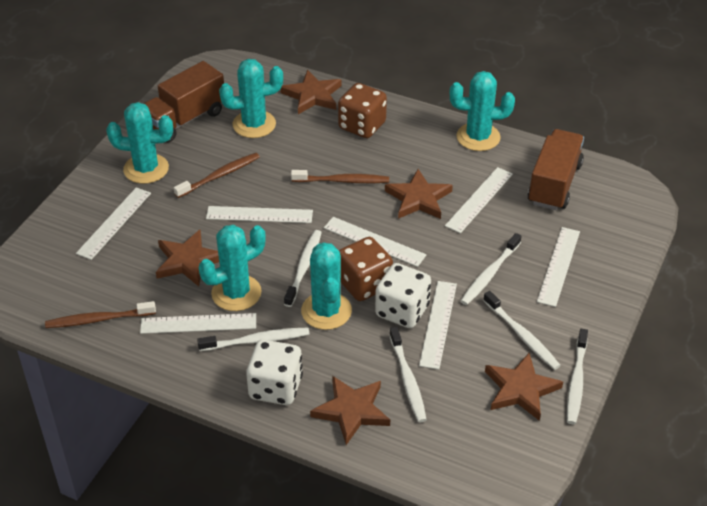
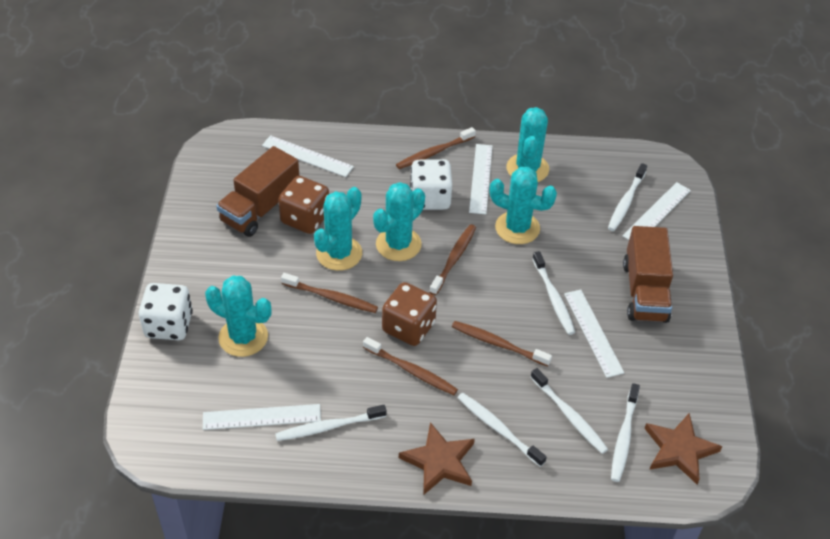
brown star: 5 -> 2
brown toothbrush: 3 -> 5
white ruler: 7 -> 5

